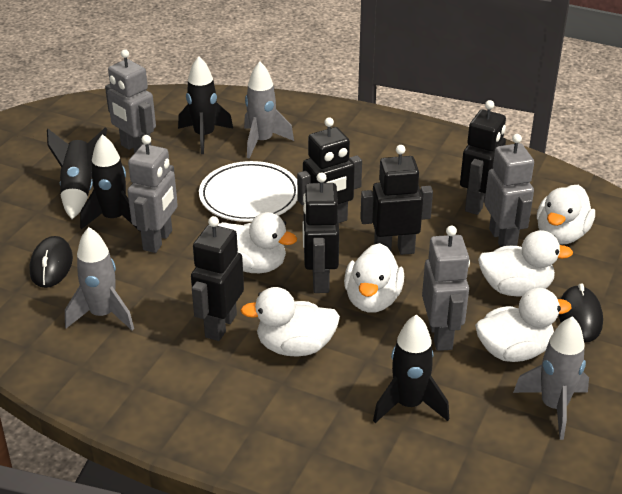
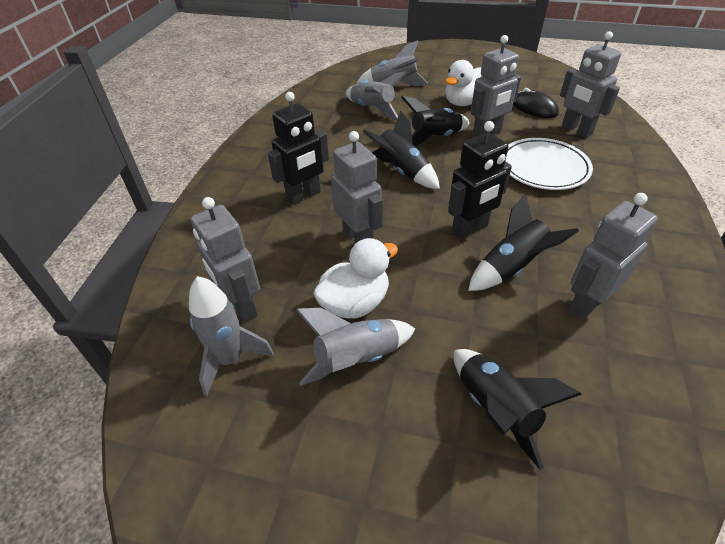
black mouse: 2 -> 1
black robot: 5 -> 2
grey robot: 4 -> 5
grey rocket: 3 -> 4
white duck: 6 -> 2

